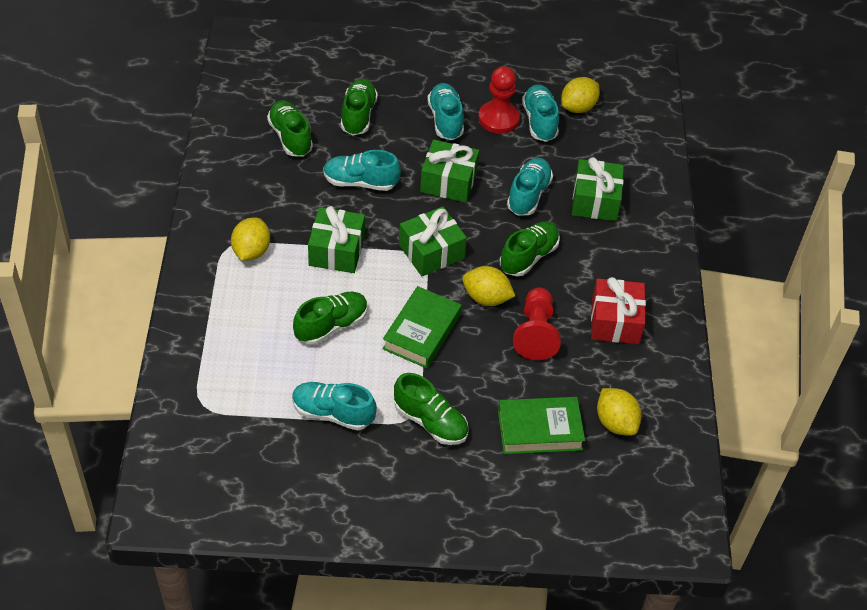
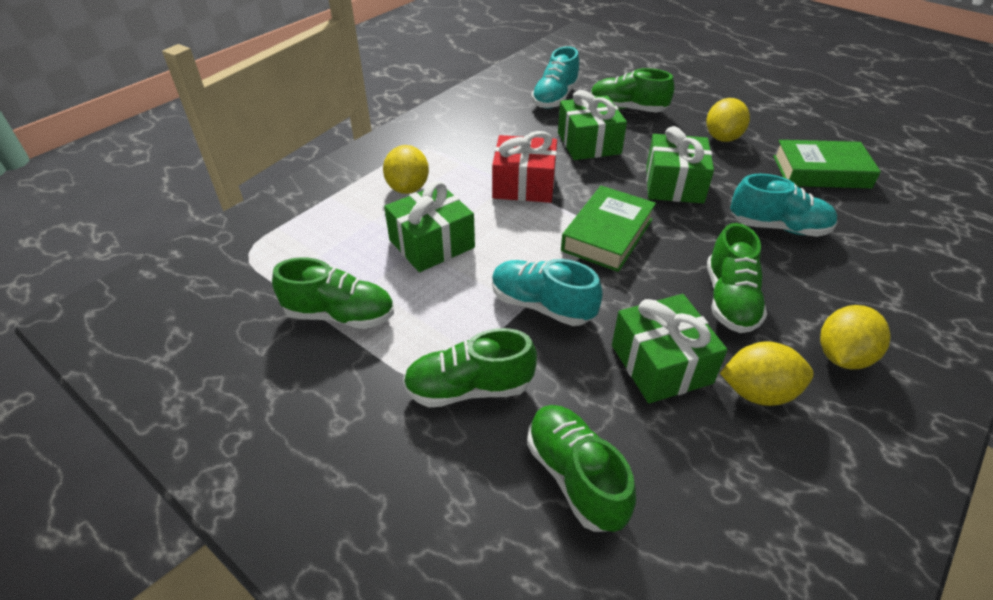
red pawn: 2 -> 0
turquoise shoe: 5 -> 3

